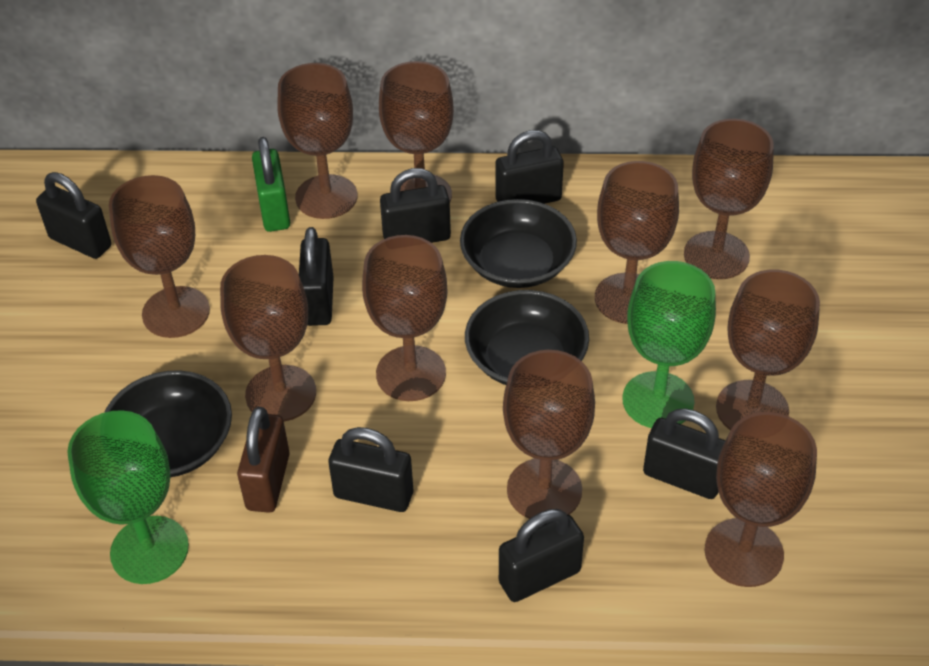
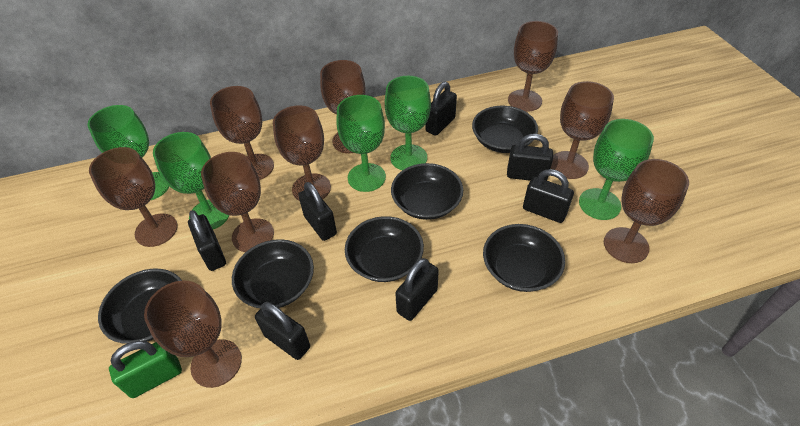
black bowl: 3 -> 6
brown goblet: 10 -> 9
brown padlock: 1 -> 0
green goblet: 2 -> 5

